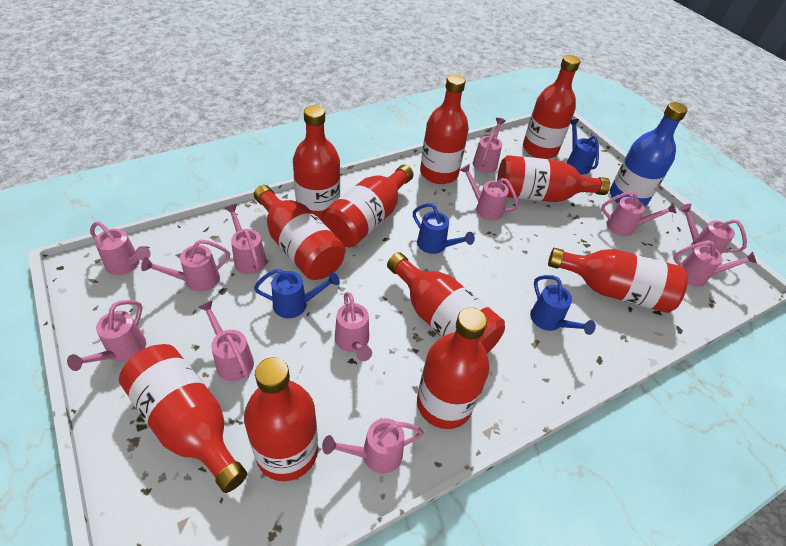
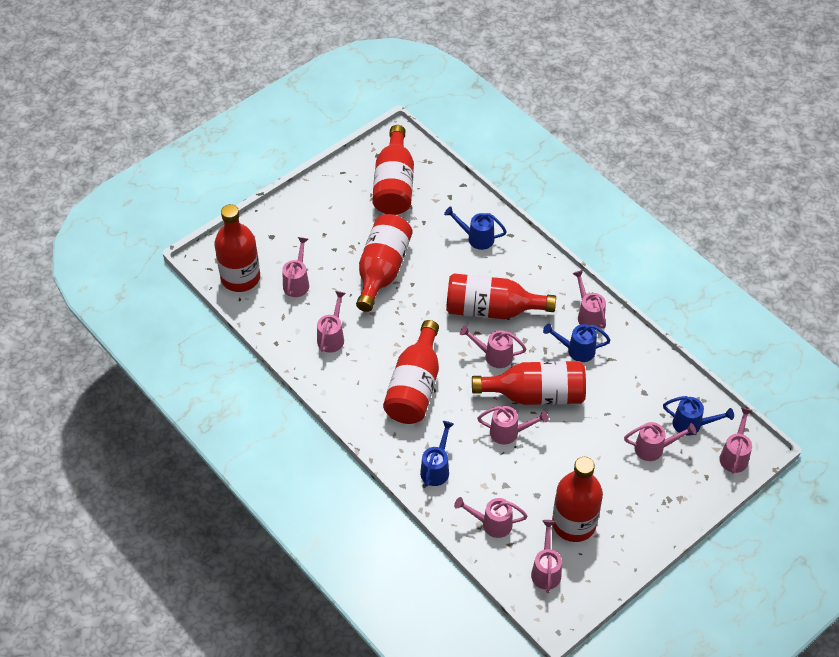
blue bottle: 1 -> 0
pink watering can: 12 -> 9
red bottle: 11 -> 7

